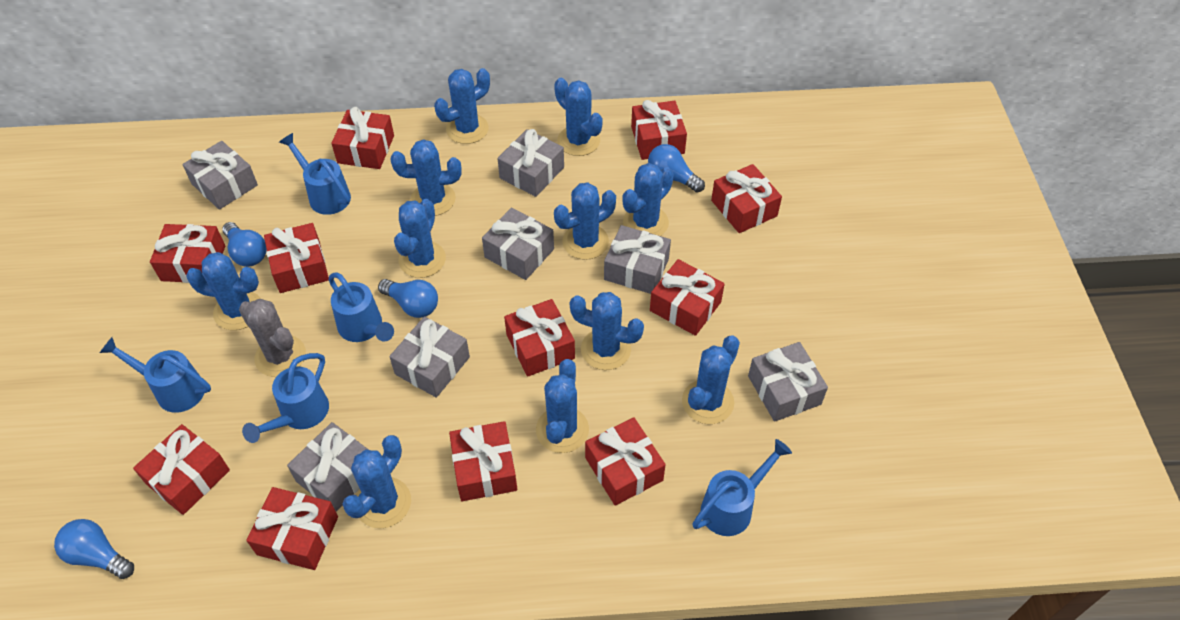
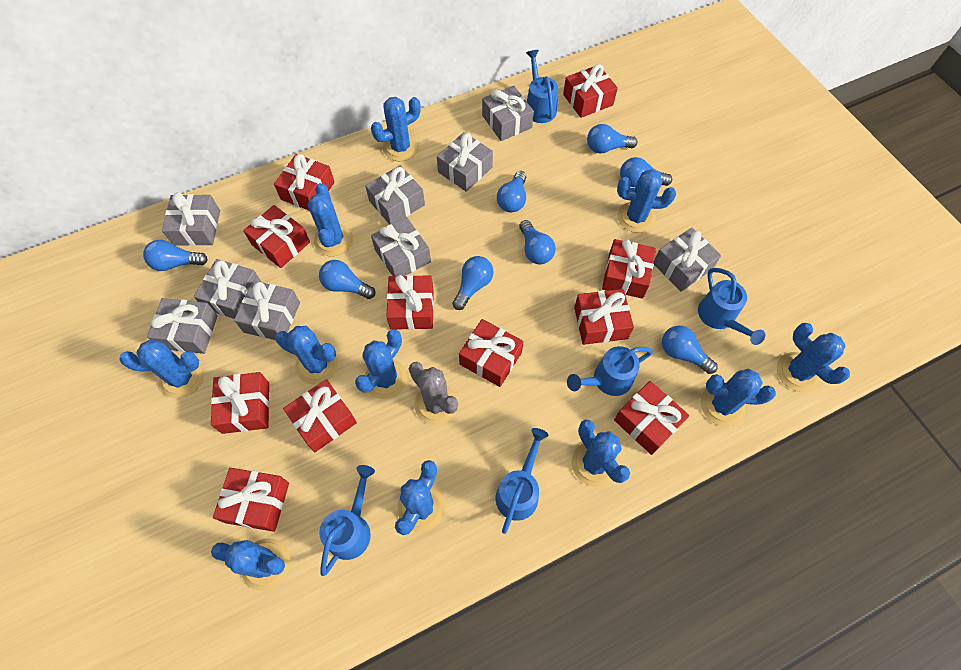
blue light bulb: 4 -> 8
grey gift: 7 -> 9

